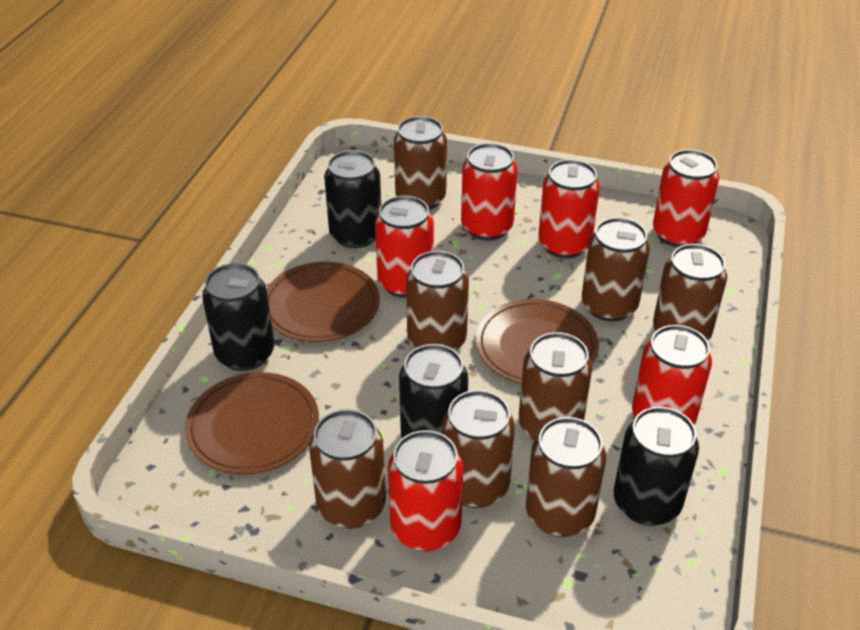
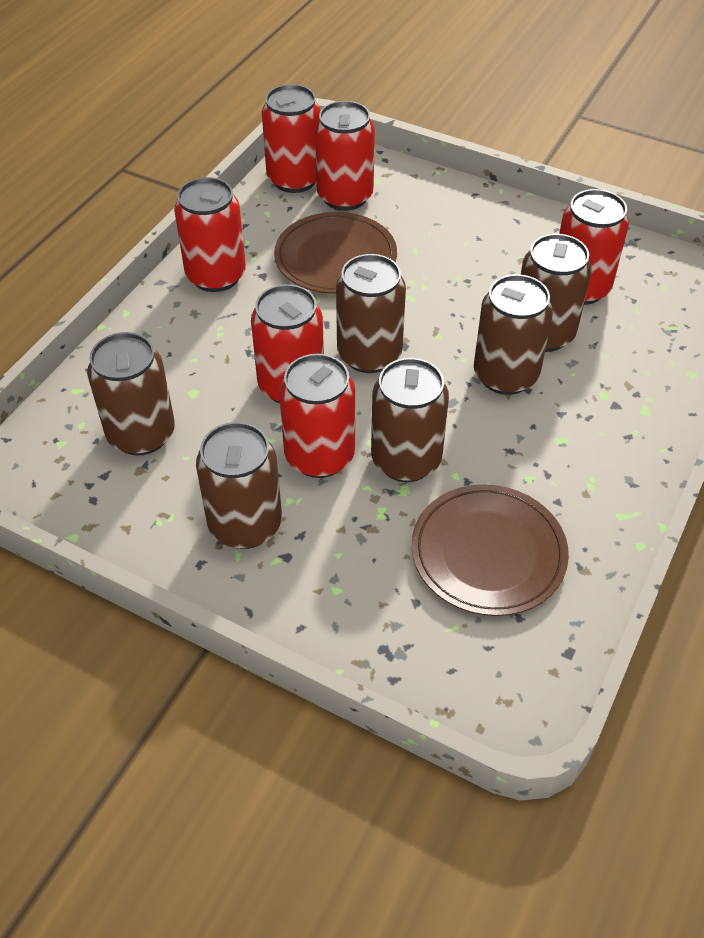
black can: 4 -> 0
brown can: 8 -> 6
brown plate: 3 -> 2

